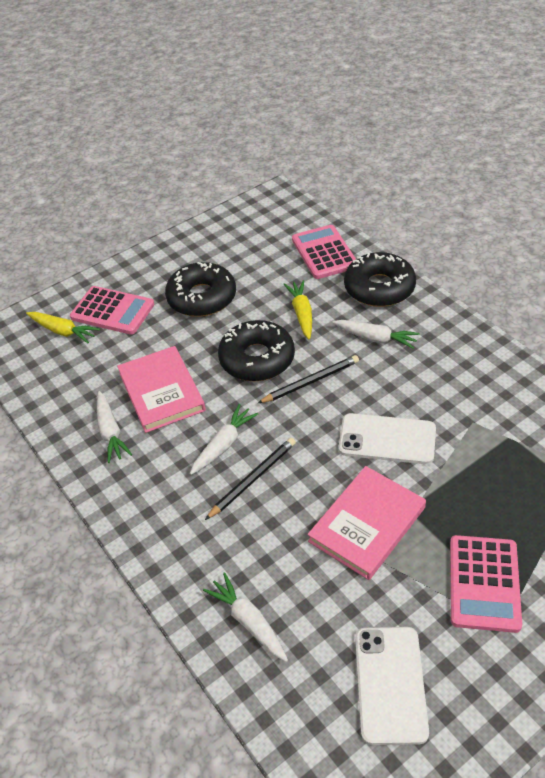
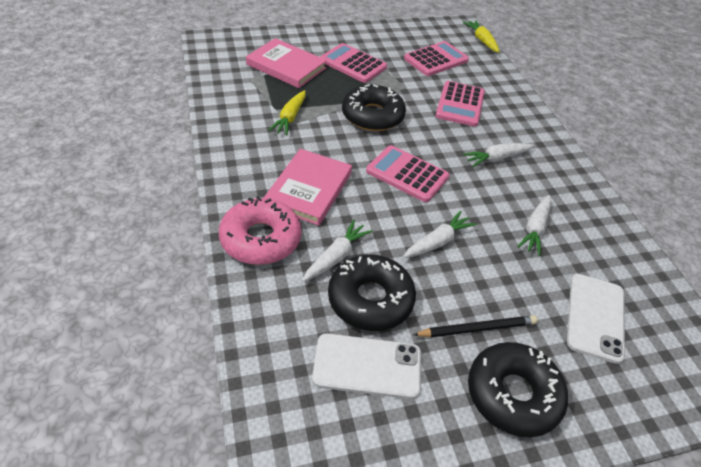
black pencil: 2 -> 1
pink calculator: 3 -> 4
pink donut: 0 -> 1

